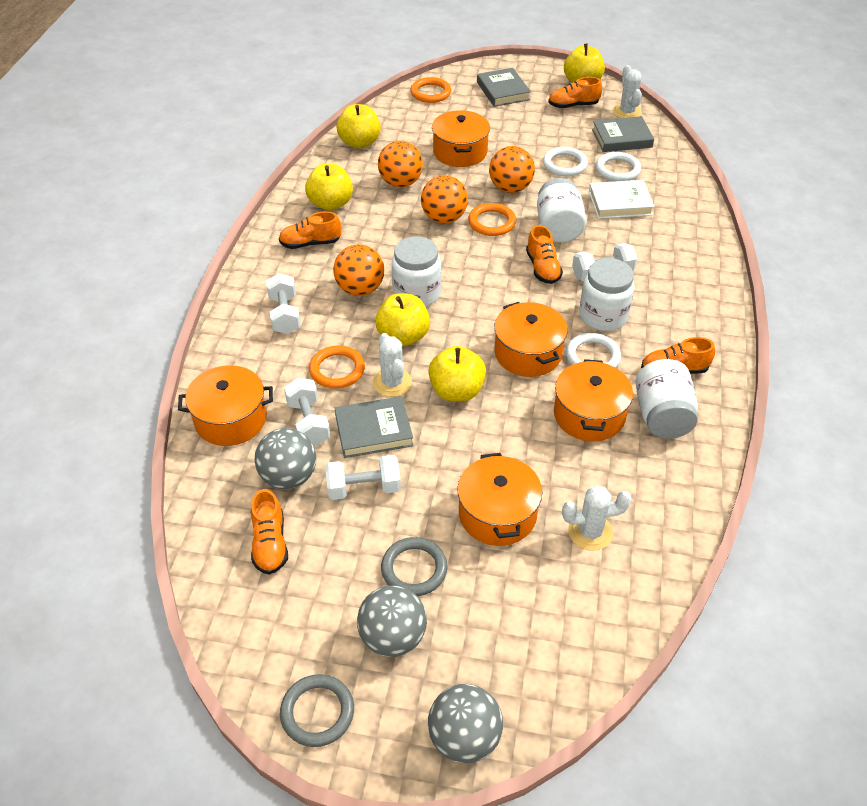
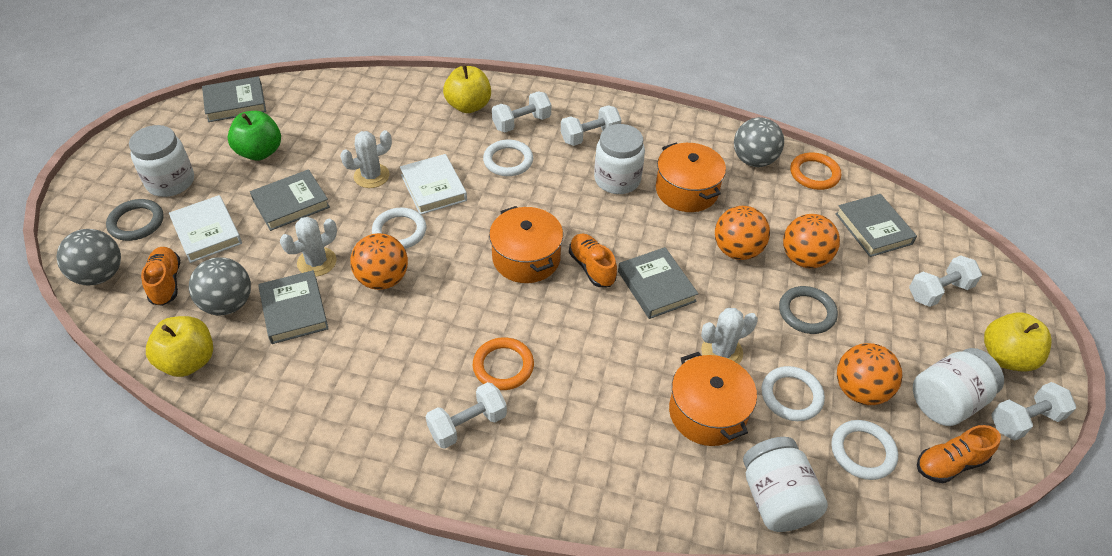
green apple: 0 -> 1
grey book: 3 -> 5
orange pot: 5 -> 3
orange ring: 3 -> 2
orange shoe: 5 -> 3
white book: 1 -> 2
white dumbbell: 4 -> 5
white ring: 3 -> 4
yellow apple: 5 -> 3

